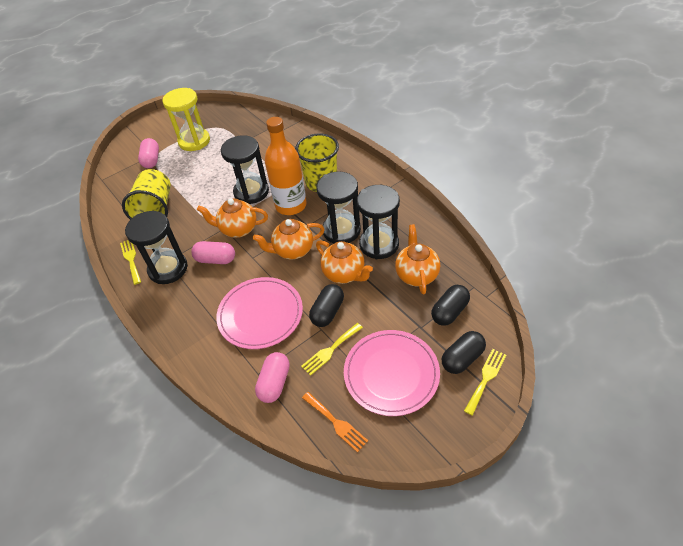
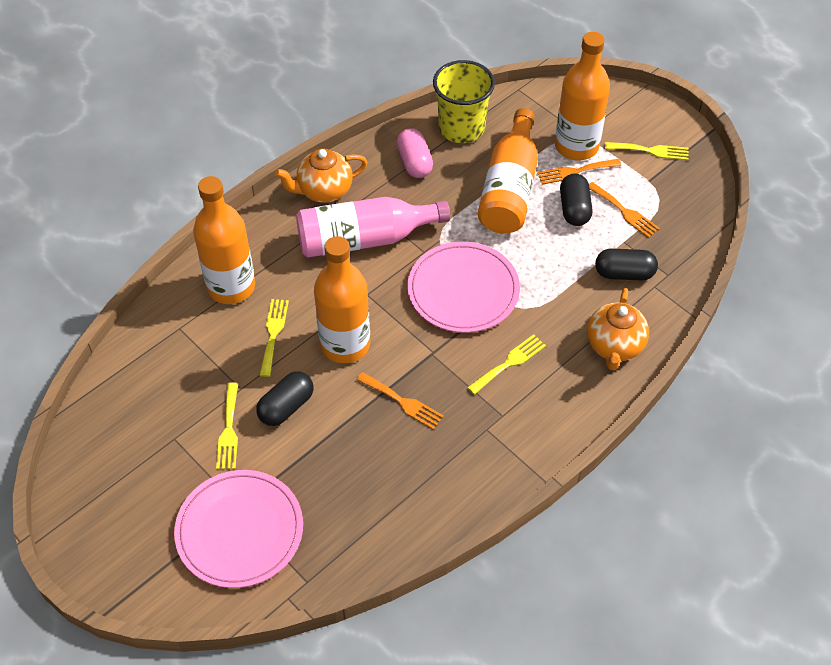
black hourglass: 4 -> 0
orange bottle: 1 -> 4
orange fork: 1 -> 3
orange teapot: 4 -> 2
pink bottle: 0 -> 1
pink capsule: 3 -> 1
yellow cup: 2 -> 1
yellow fork: 3 -> 4
yellow hourglass: 1 -> 0

